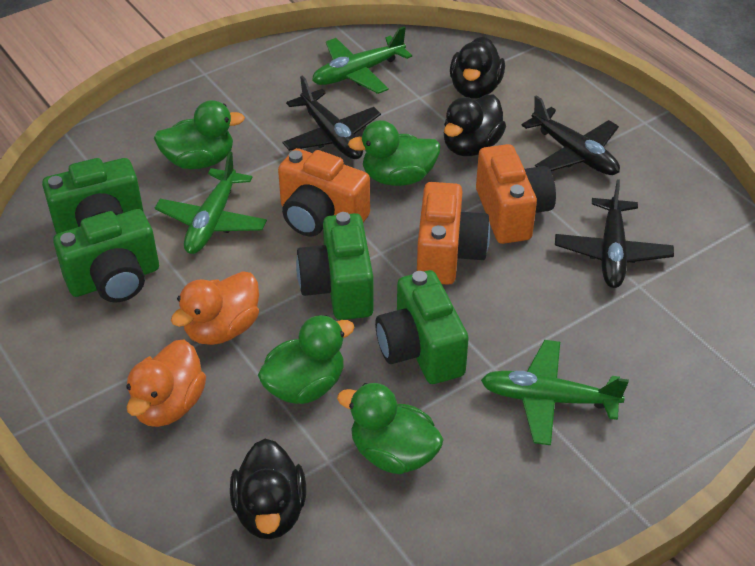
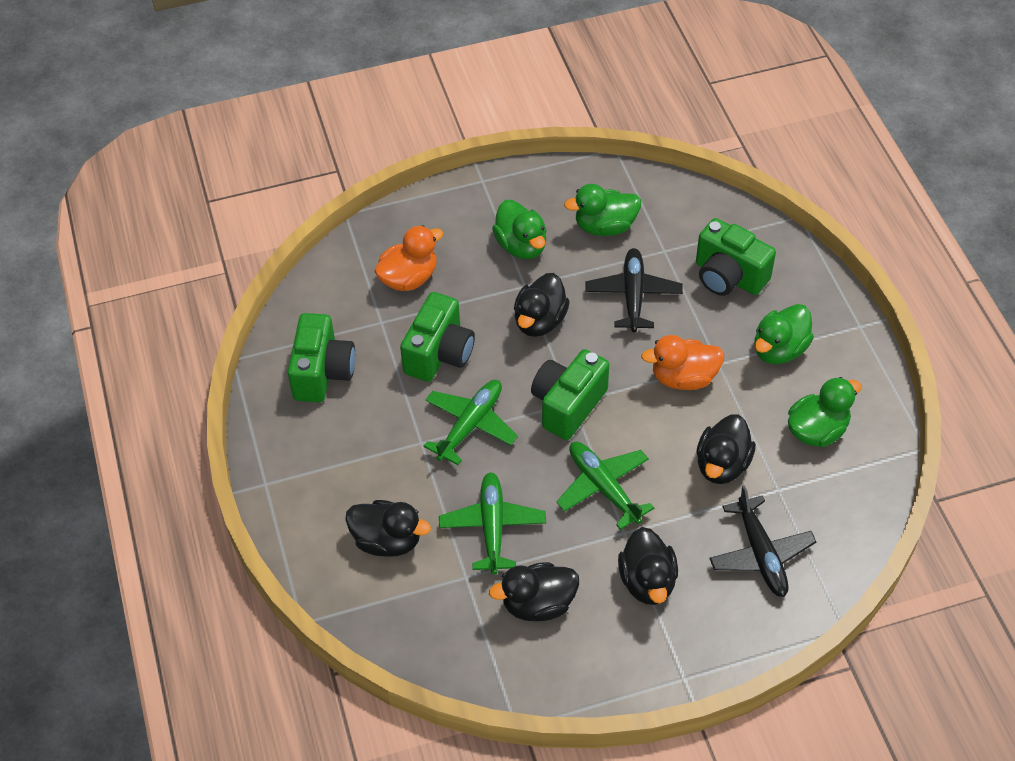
black duck: 3 -> 5
black plane: 3 -> 2
orange camera: 3 -> 0

